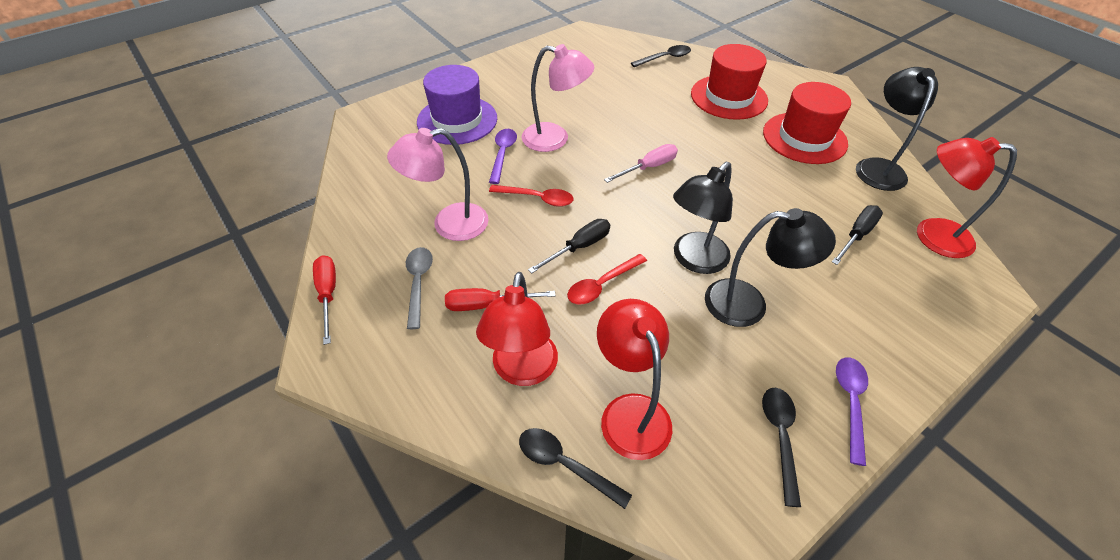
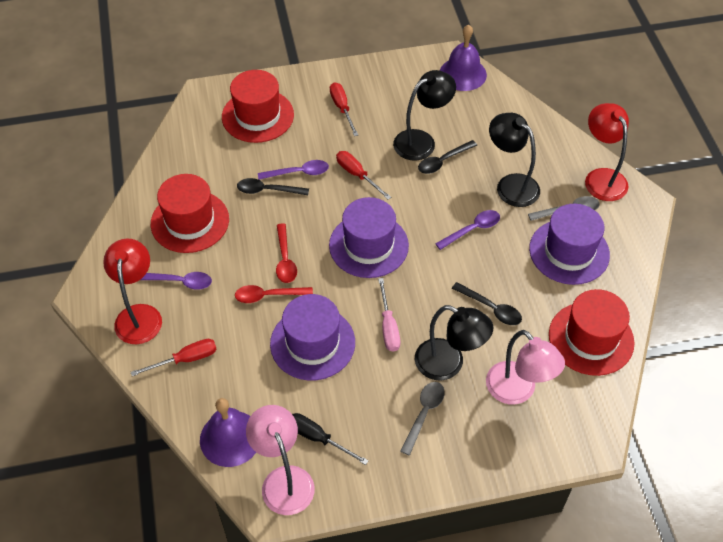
black screwdriver: 2 -> 1
grey spoon: 1 -> 2
purple bell: 0 -> 2
purple hat: 1 -> 3
purple spoon: 2 -> 3
red hat: 2 -> 3
red lamp: 3 -> 2
red screwdriver: 2 -> 3

